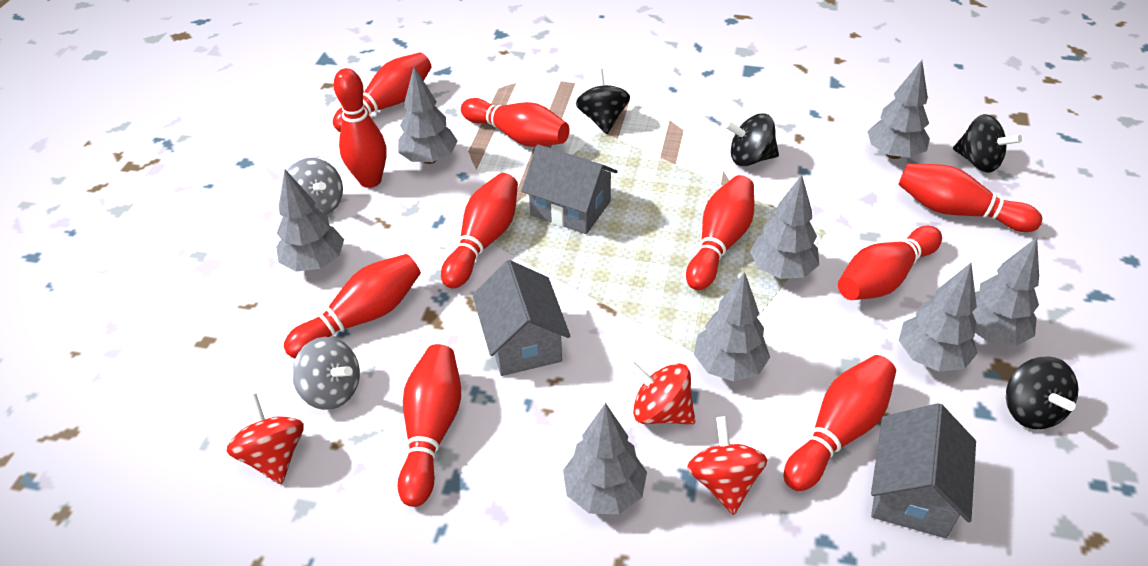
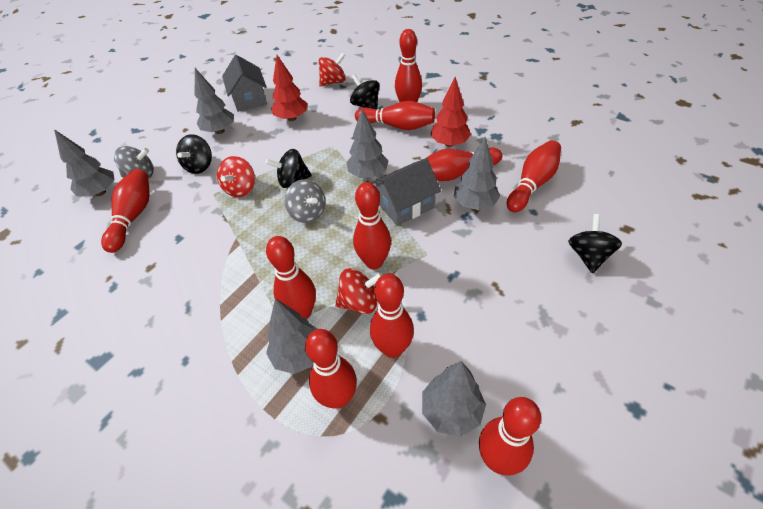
grey house: 3 -> 2
grey tree: 8 -> 6
red tree: 0 -> 2

